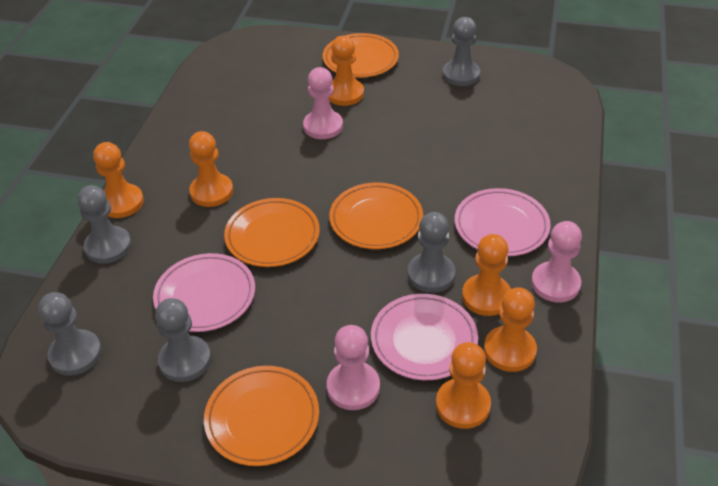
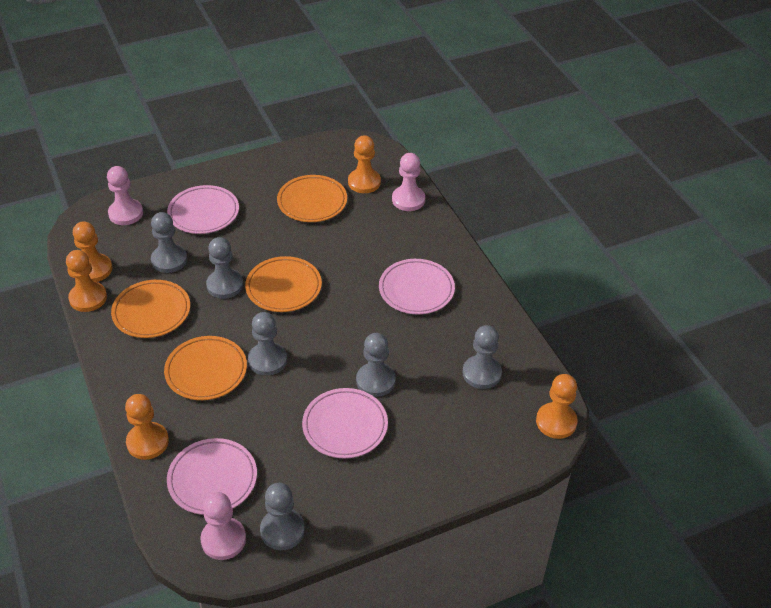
grey pawn: 5 -> 6
orange pawn: 6 -> 5
pink plate: 3 -> 4

